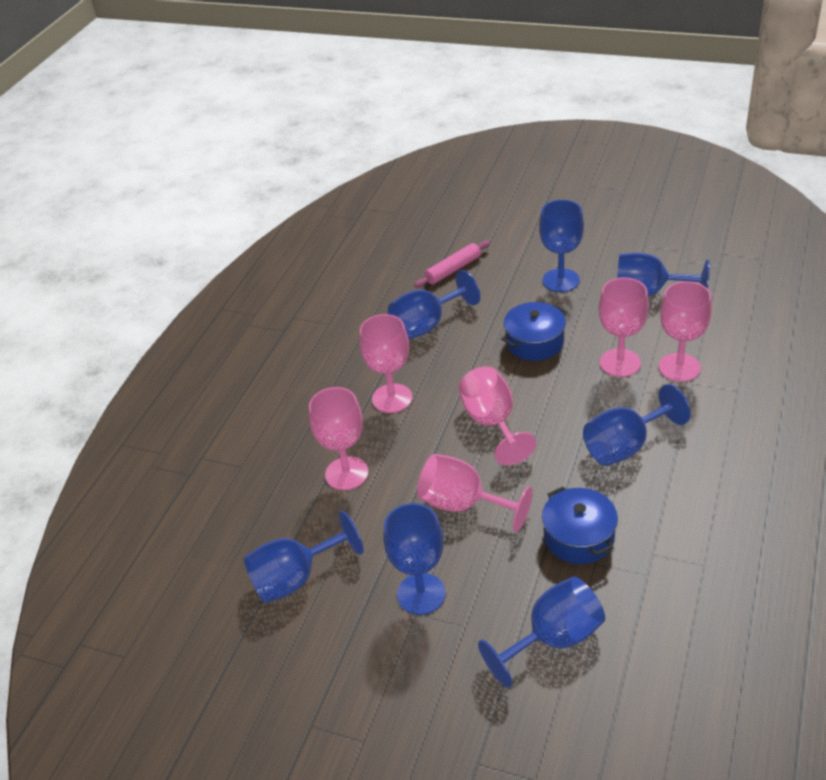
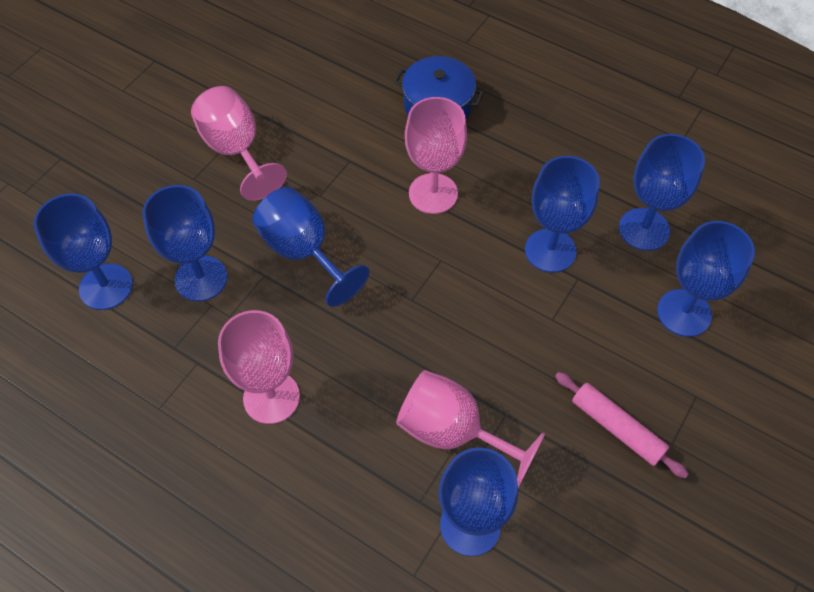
blue pot: 2 -> 1
pink goblet: 6 -> 4

